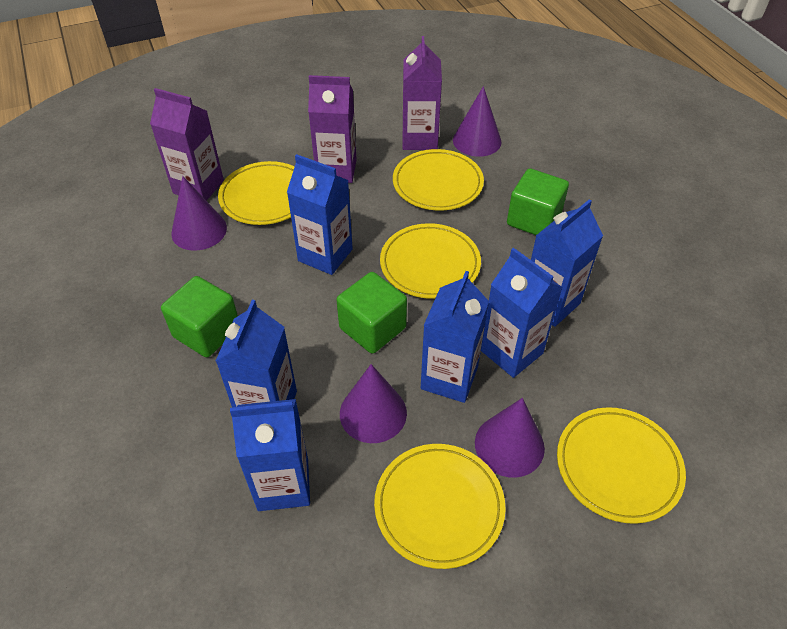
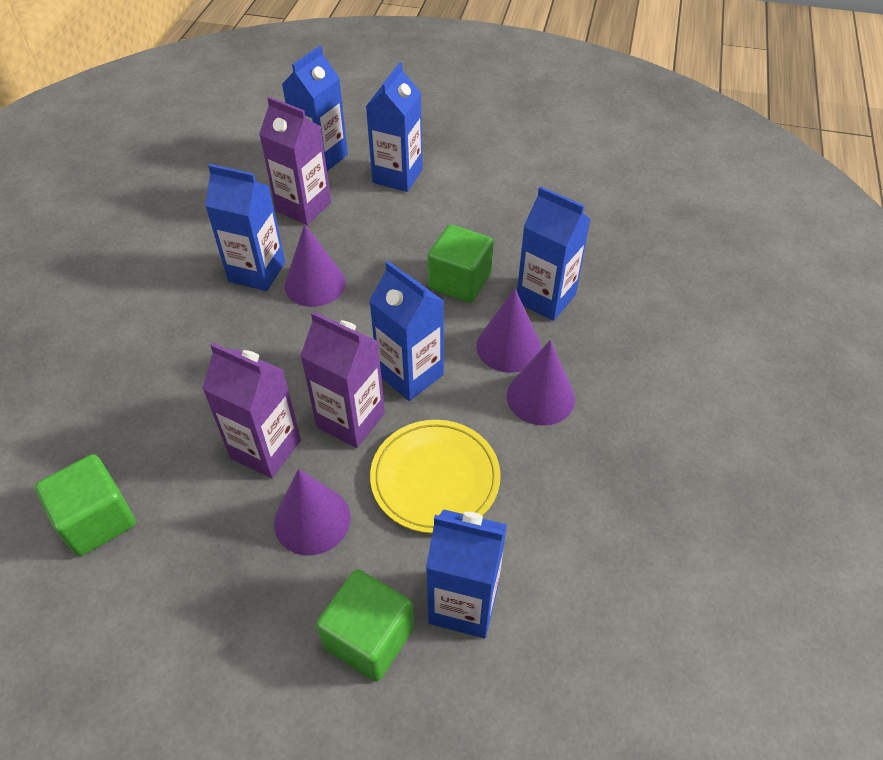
yellow plate: 5 -> 1

